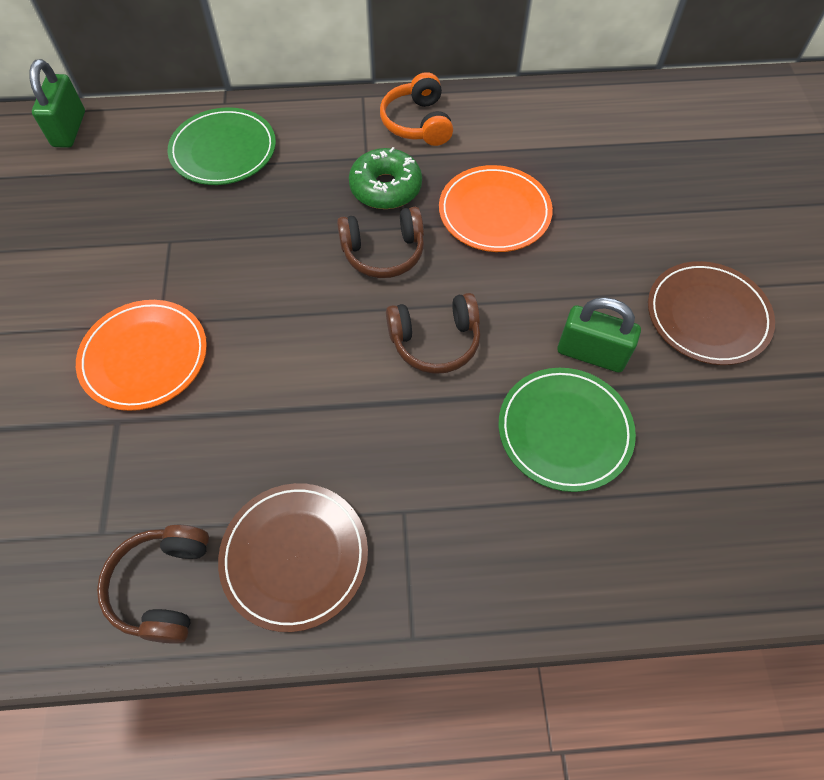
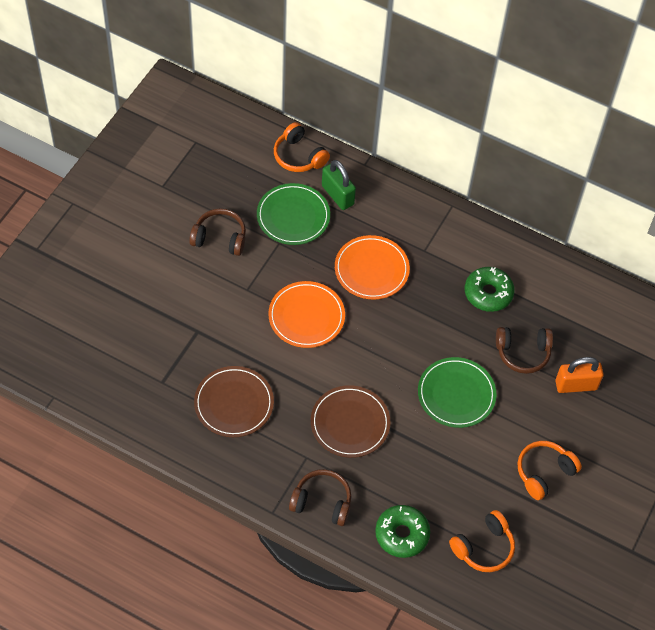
green donut: 1 -> 2
green padlock: 2 -> 1
orange headphones: 1 -> 3
orange padlock: 0 -> 1

